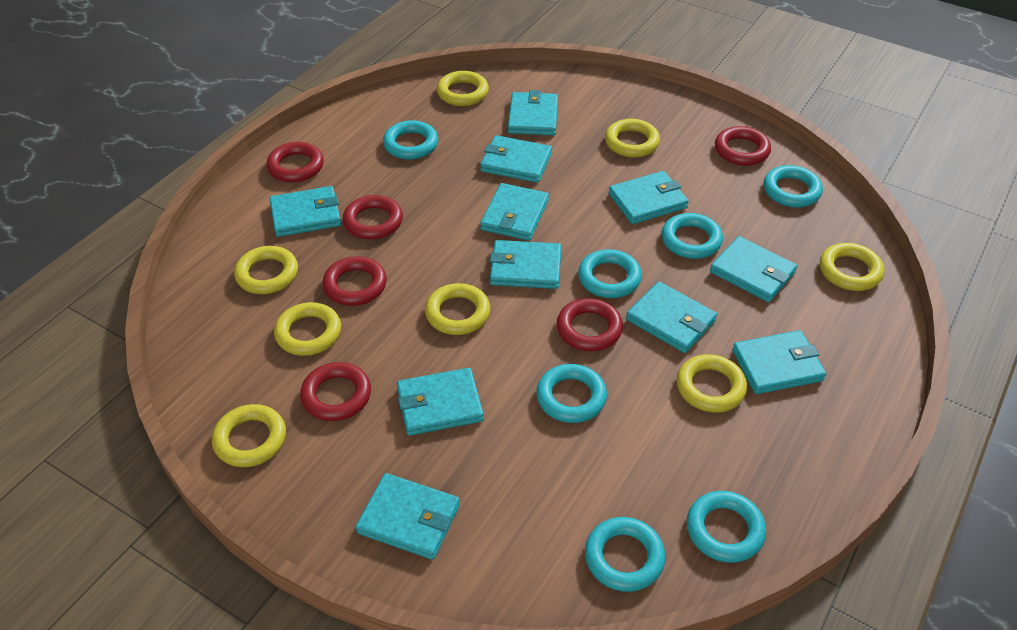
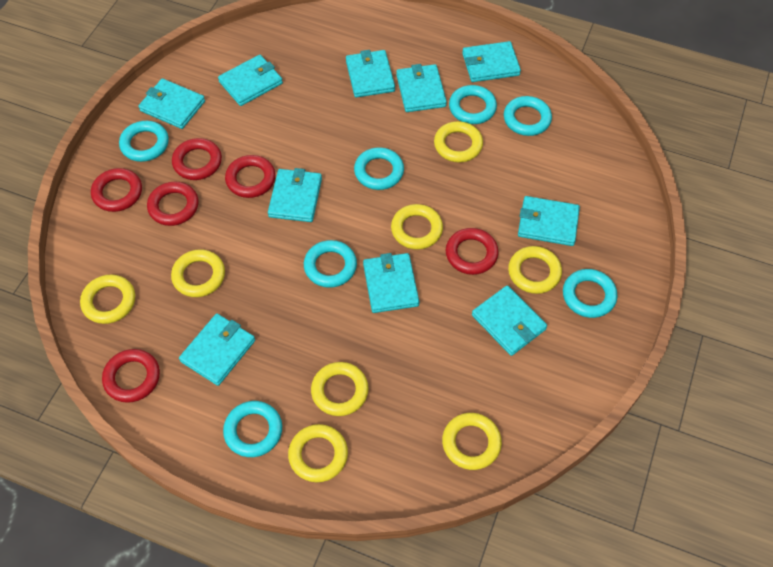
turquoise wallet: 11 -> 10

